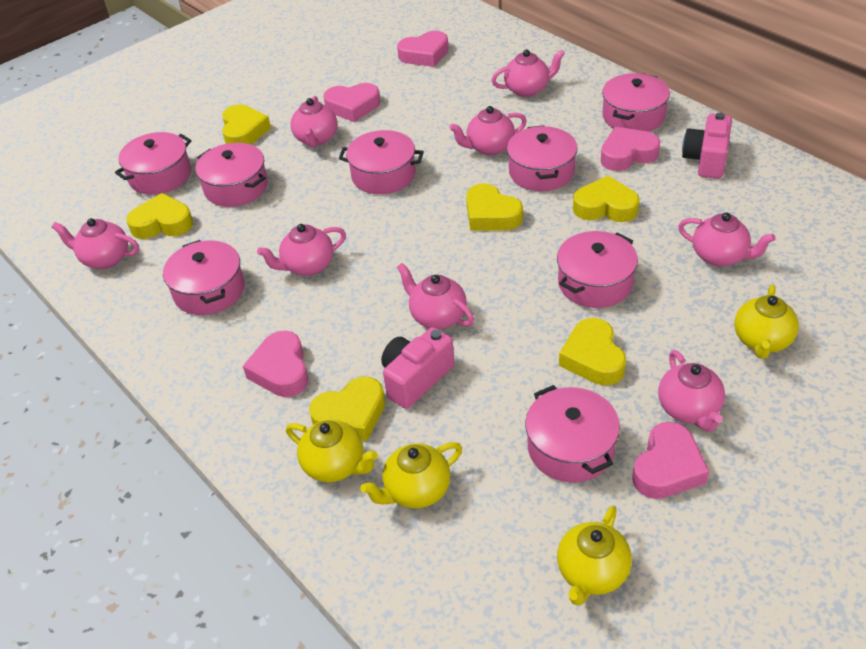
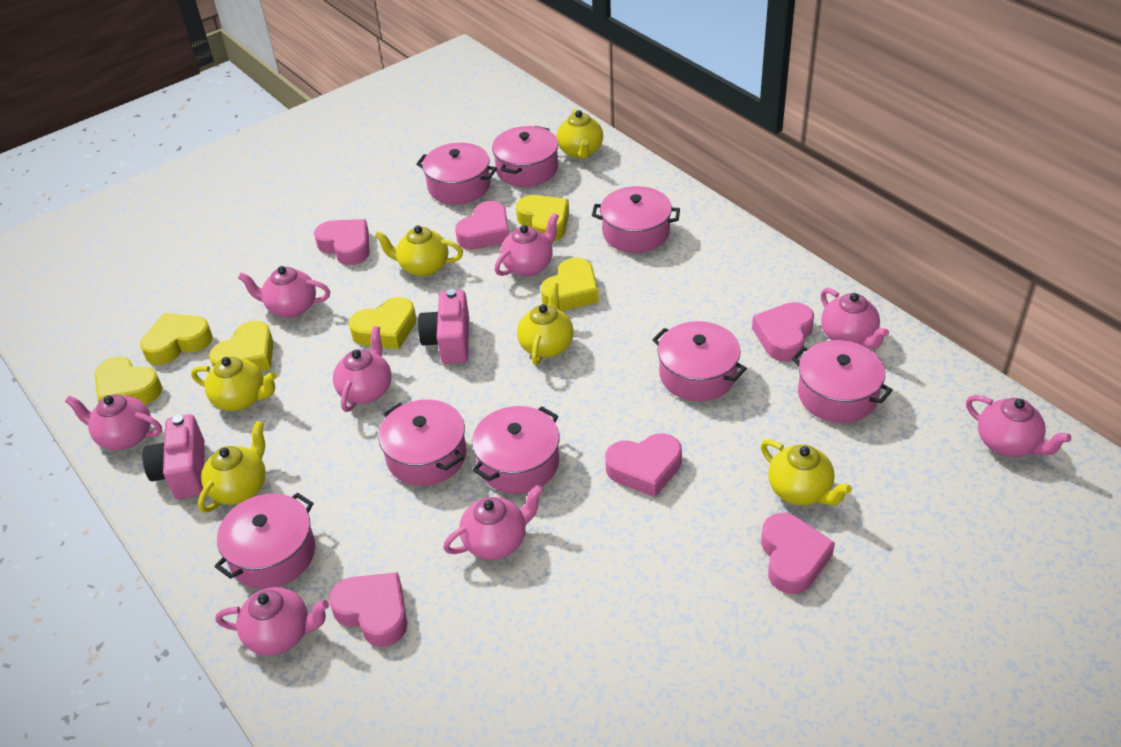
pink heart: 5 -> 6
yellow teapot: 4 -> 6

